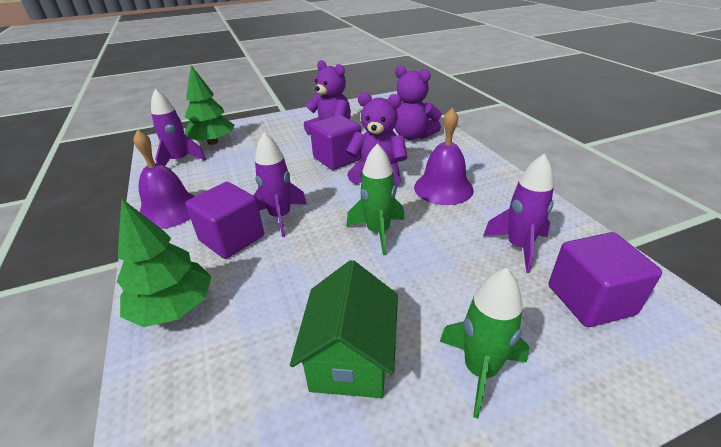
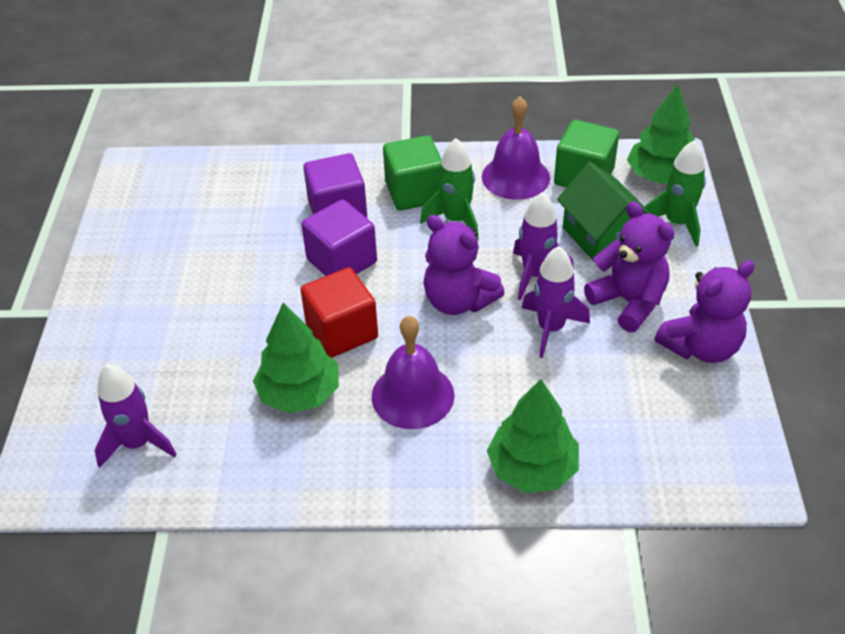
green cube: 0 -> 2
green tree: 2 -> 3
purple cube: 3 -> 2
red cube: 0 -> 1

